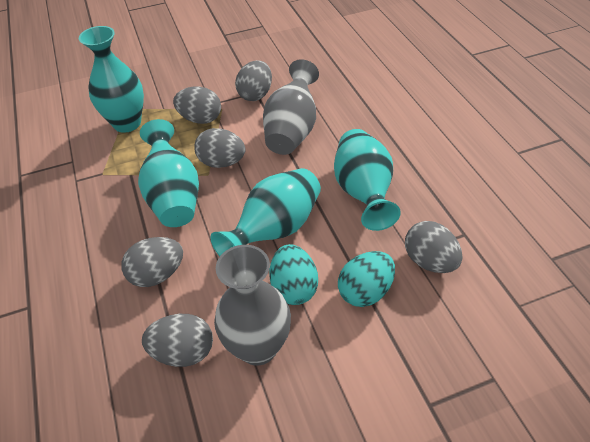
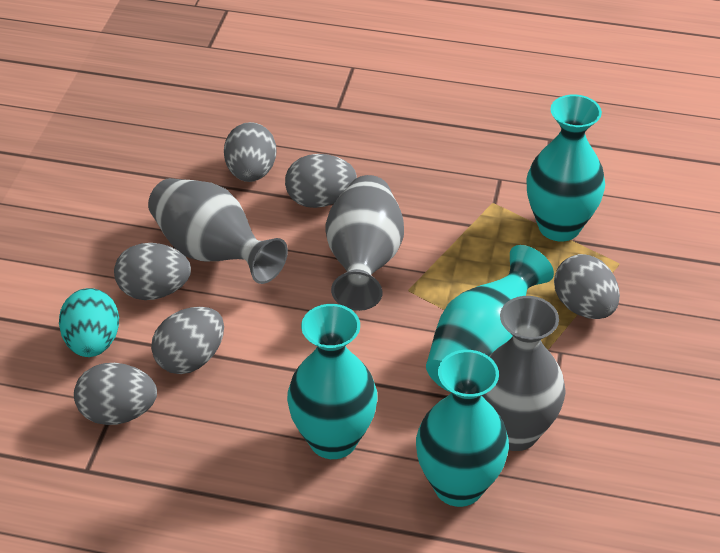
grey vase: 2 -> 3
turquoise egg: 2 -> 1

